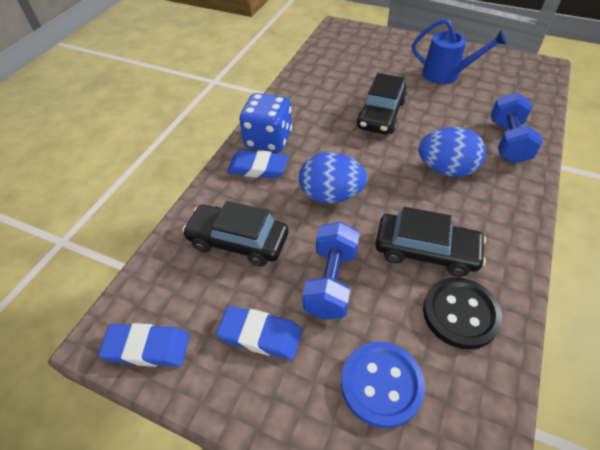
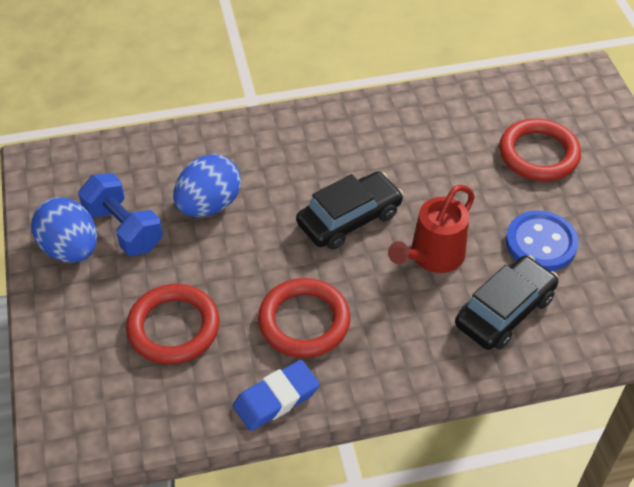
black button: 1 -> 0
black car: 3 -> 2
blue dice: 1 -> 0
blue dumbbell: 2 -> 1
blue eraser: 3 -> 1
blue watering can: 1 -> 0
red ring: 0 -> 3
red watering can: 0 -> 1

